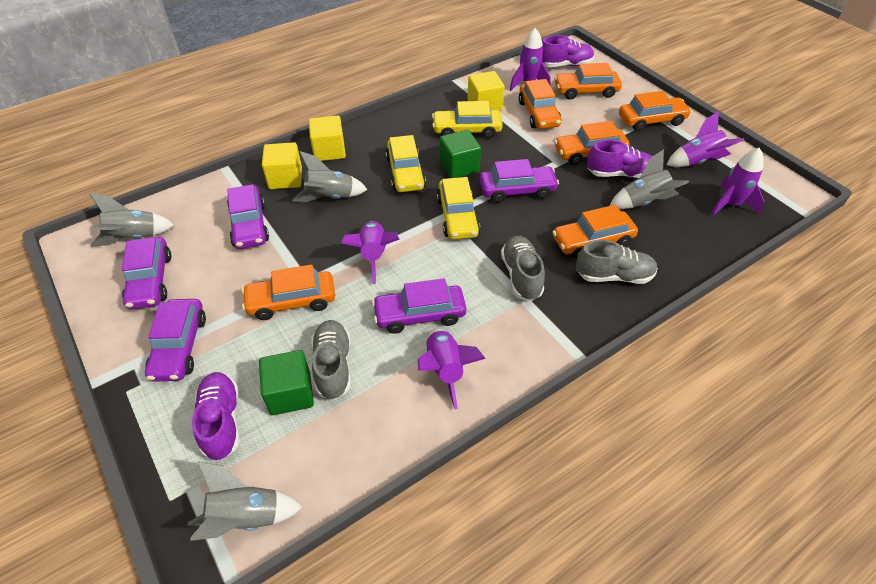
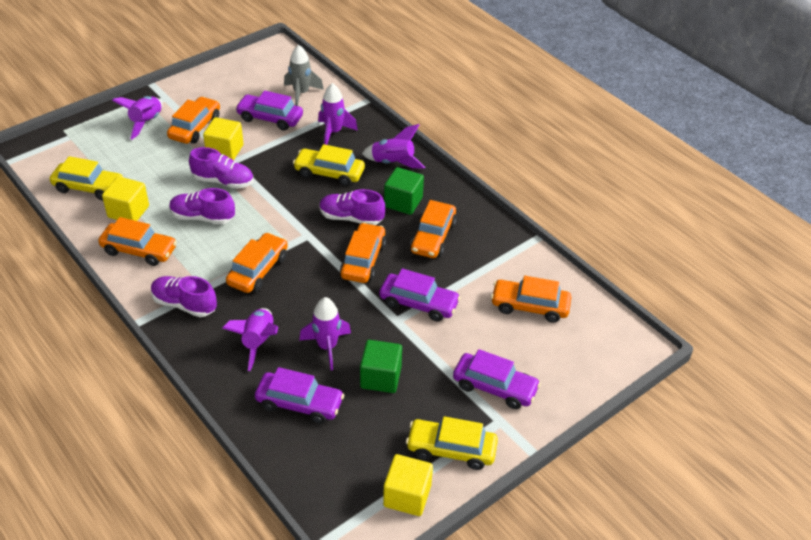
grey rocket: 4 -> 1
grey shoe: 3 -> 0
purple car: 5 -> 4
purple shoe: 3 -> 4

